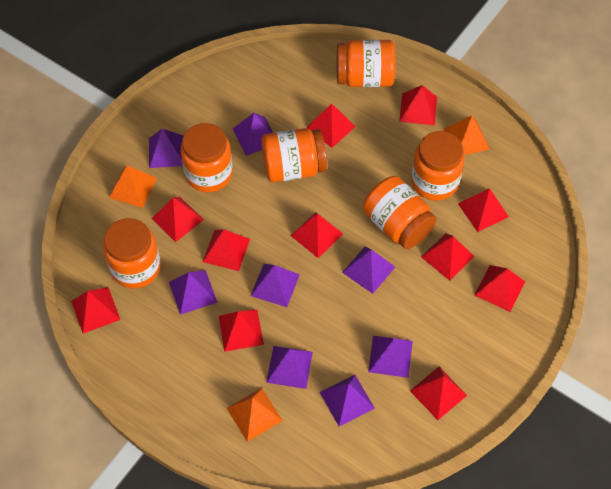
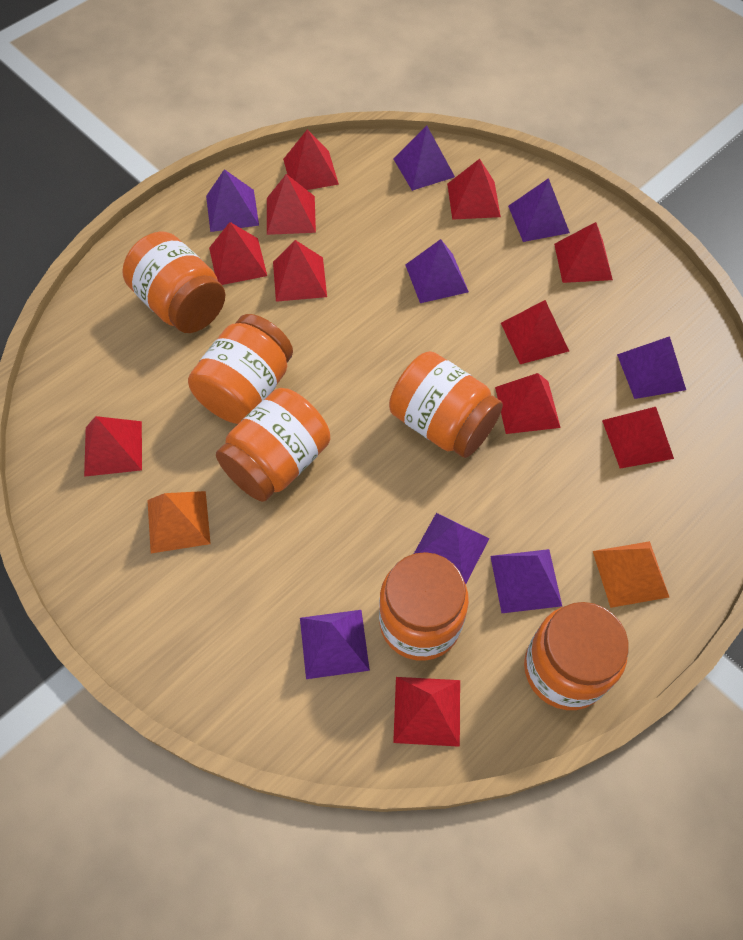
orange pyramid: 3 -> 2

